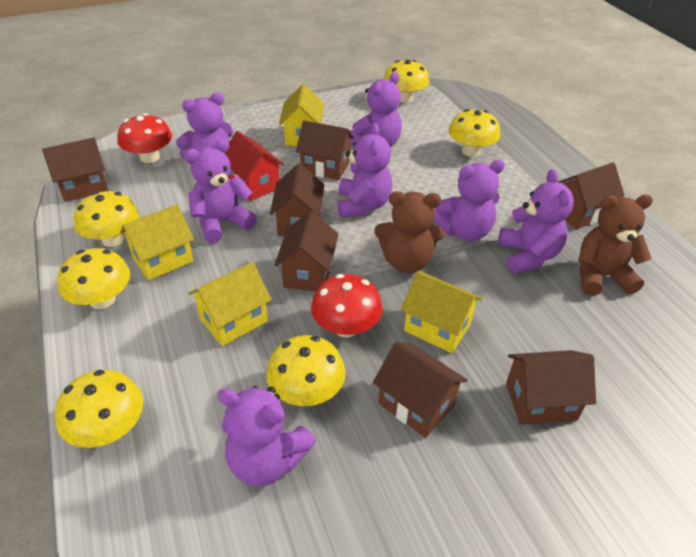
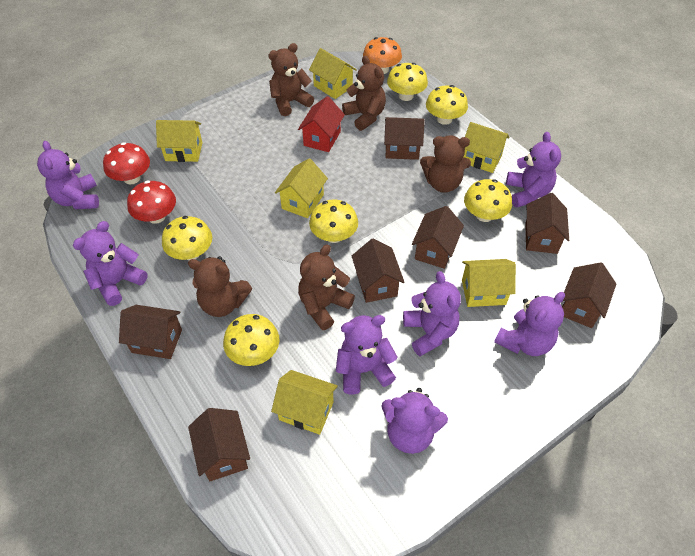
brown teddy bear: 2 -> 5
orange mushroom: 0 -> 1
yellow house: 4 -> 6

